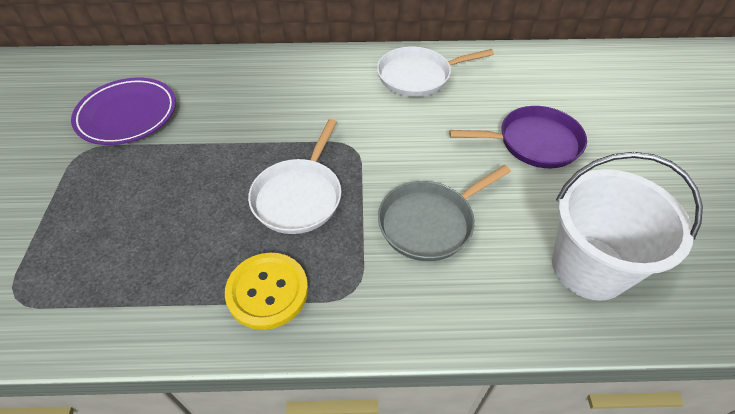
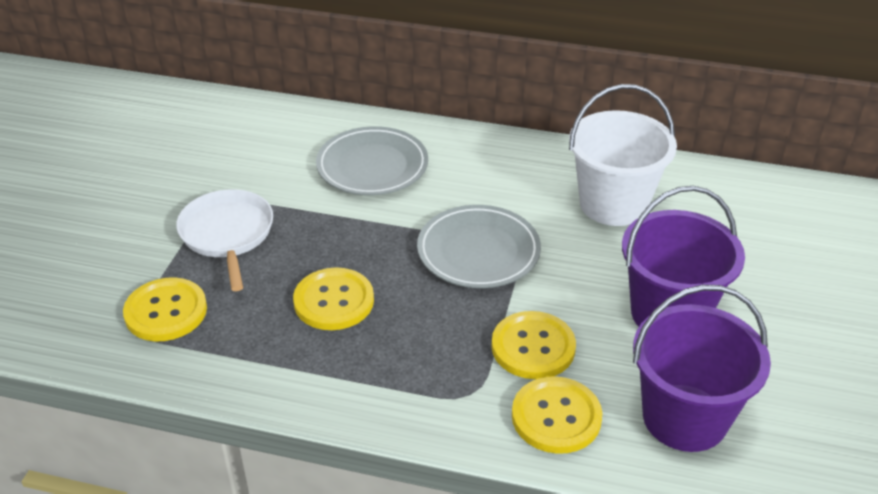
grey pan: 1 -> 0
grey plate: 0 -> 2
purple bucket: 0 -> 2
purple pan: 1 -> 0
purple plate: 1 -> 0
white pan: 2 -> 1
yellow button: 1 -> 4

